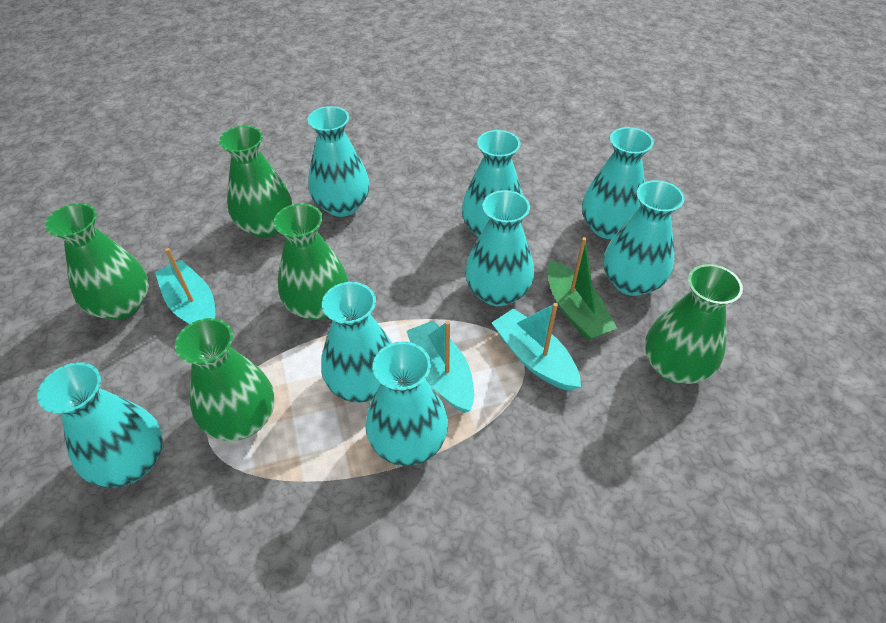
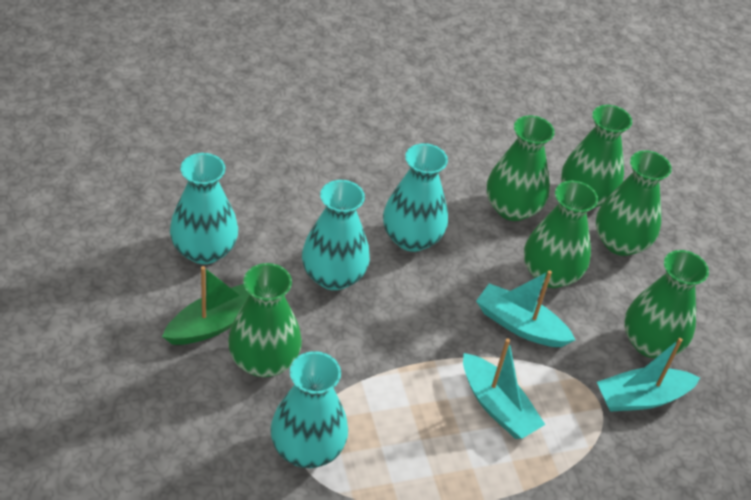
green vase: 5 -> 6
turquoise vase: 8 -> 4

